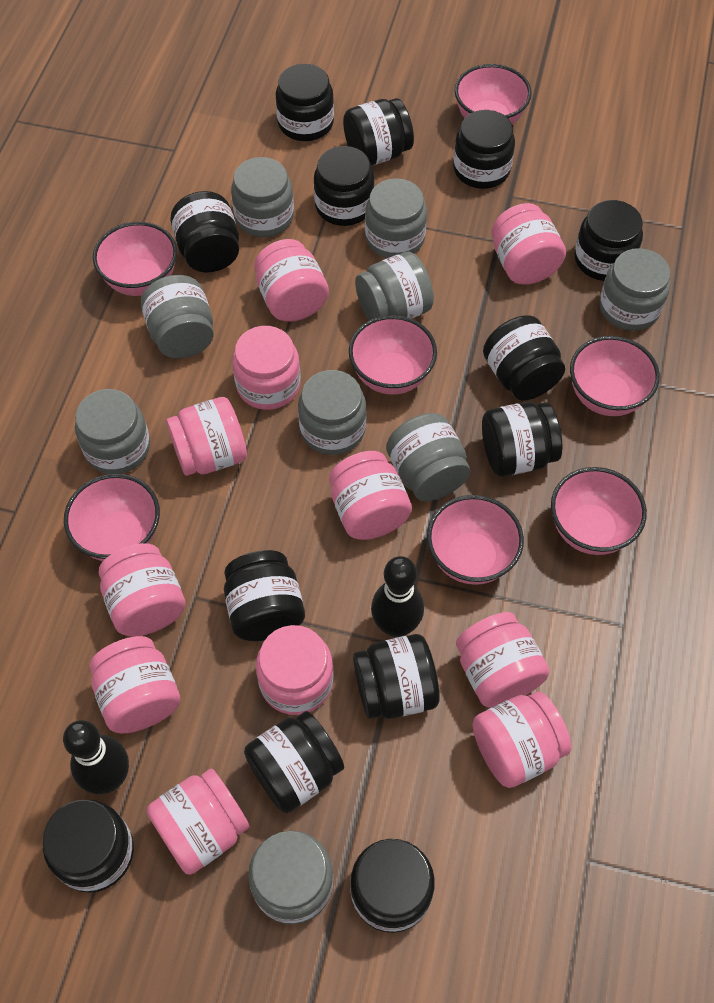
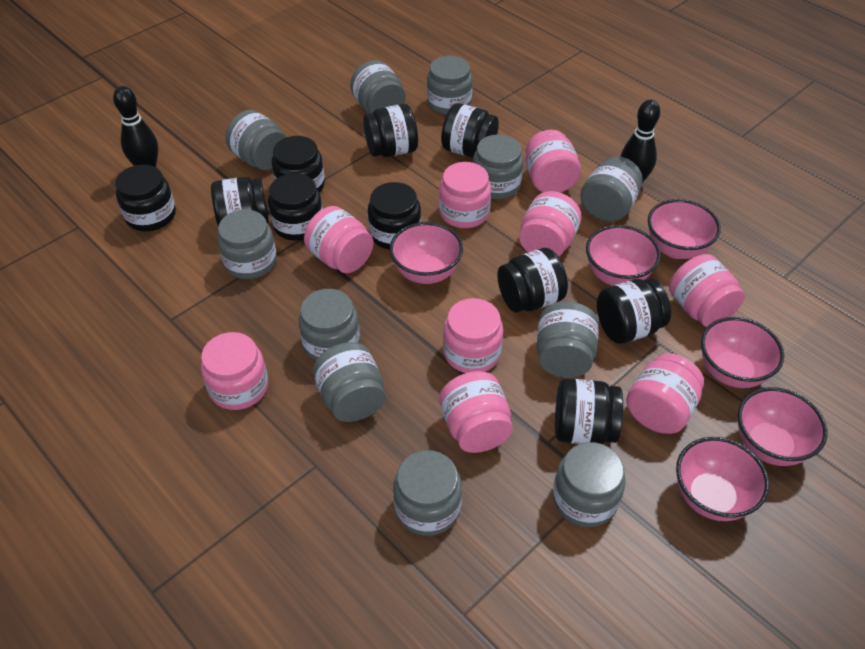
black jar: 13 -> 10
grey jar: 9 -> 11
pink bowl: 7 -> 6
pink jar: 11 -> 9

